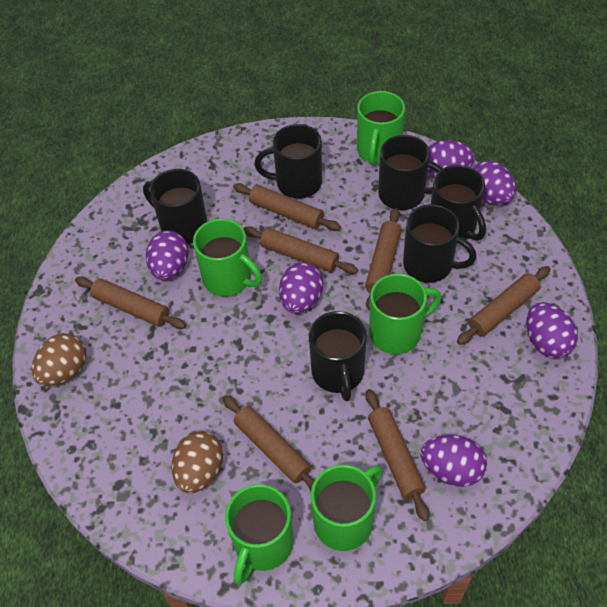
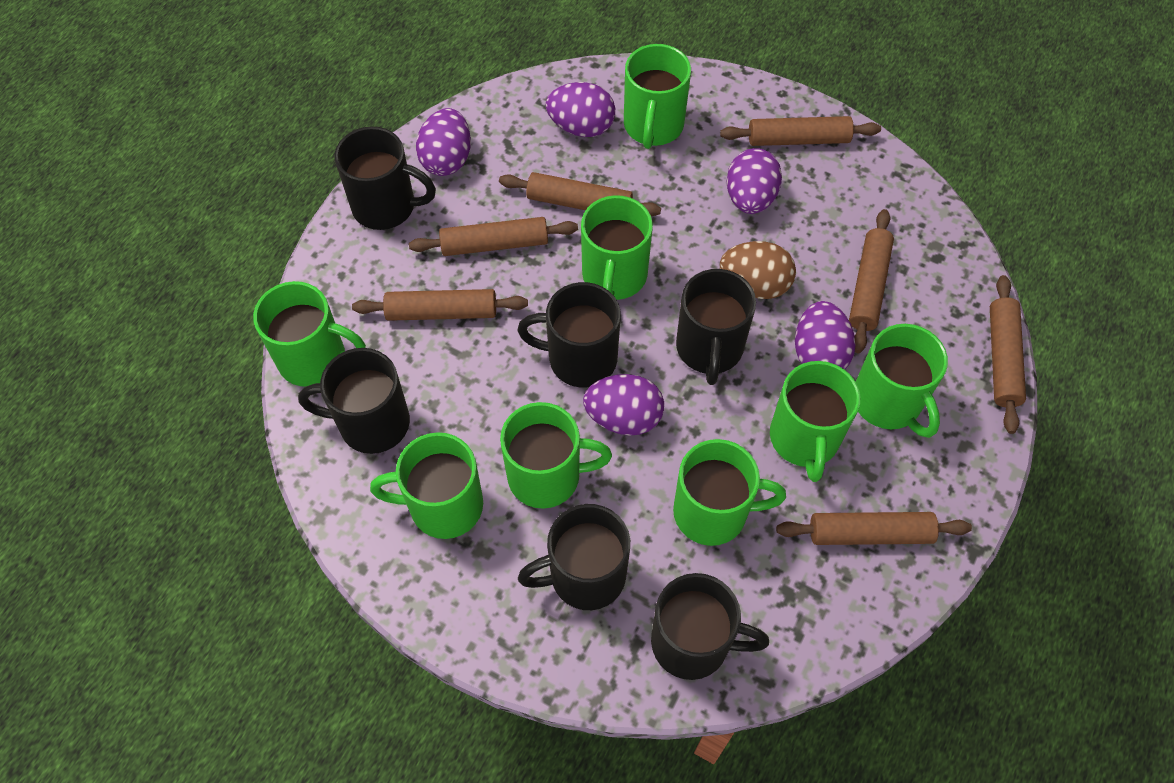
brown egg: 2 -> 1
green mug: 5 -> 8
purple egg: 6 -> 5

